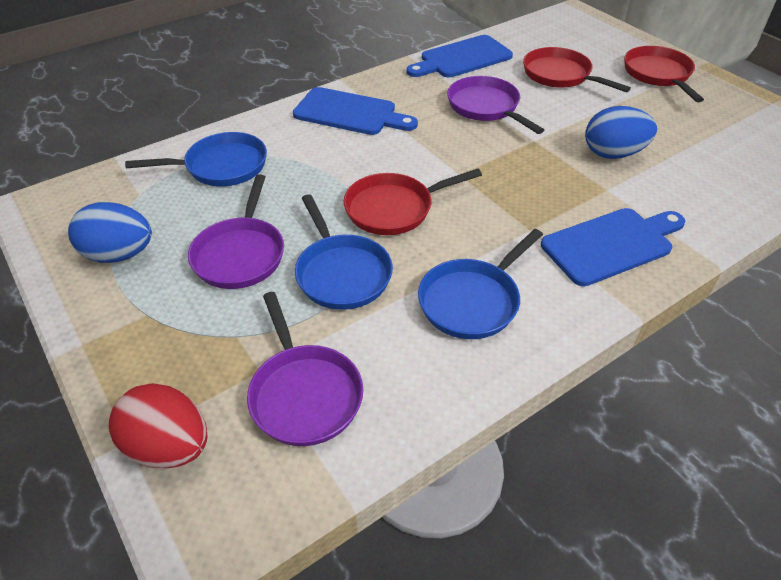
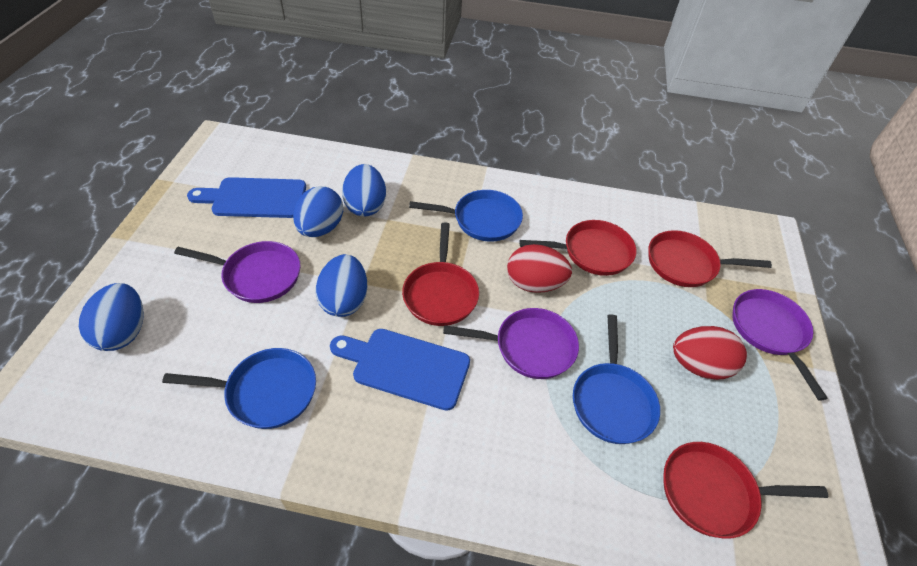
blue cutting board: 3 -> 2
blue egg: 2 -> 4
red egg: 1 -> 2
red pan: 3 -> 4

